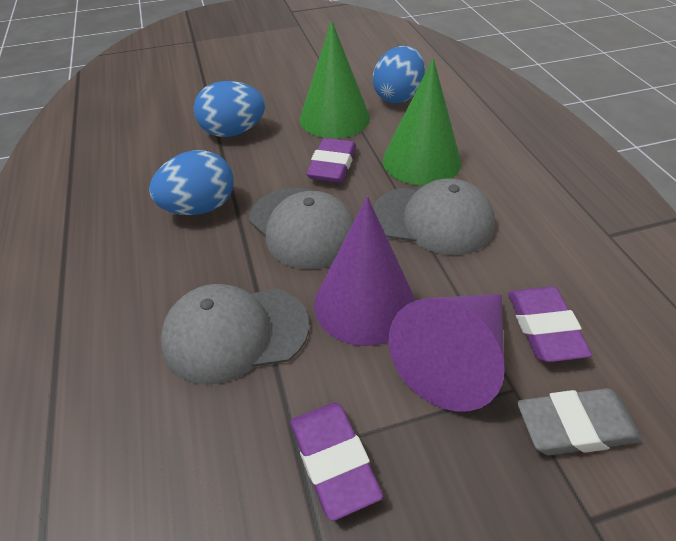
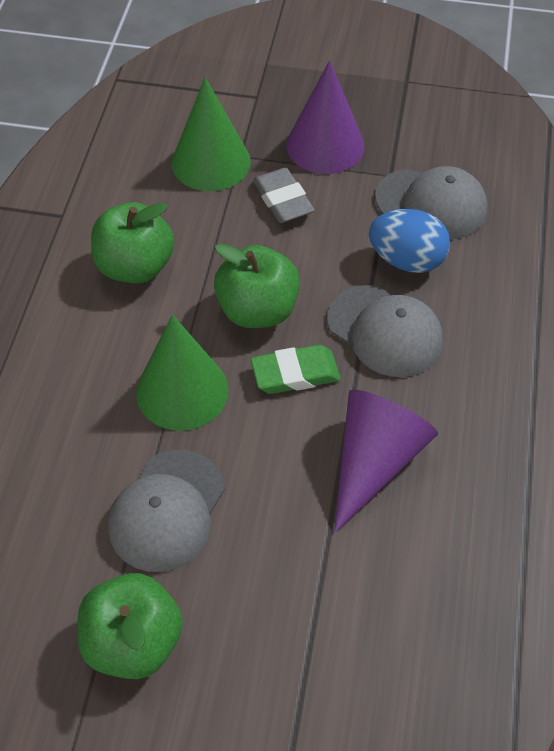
blue egg: 3 -> 1
green apple: 0 -> 3
green eraser: 0 -> 1
purple eraser: 3 -> 0

